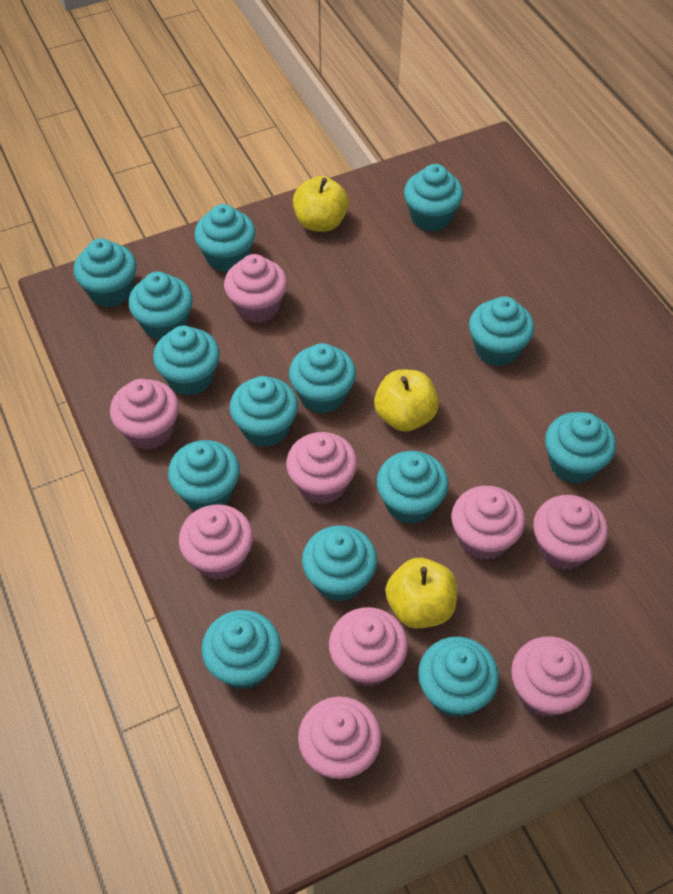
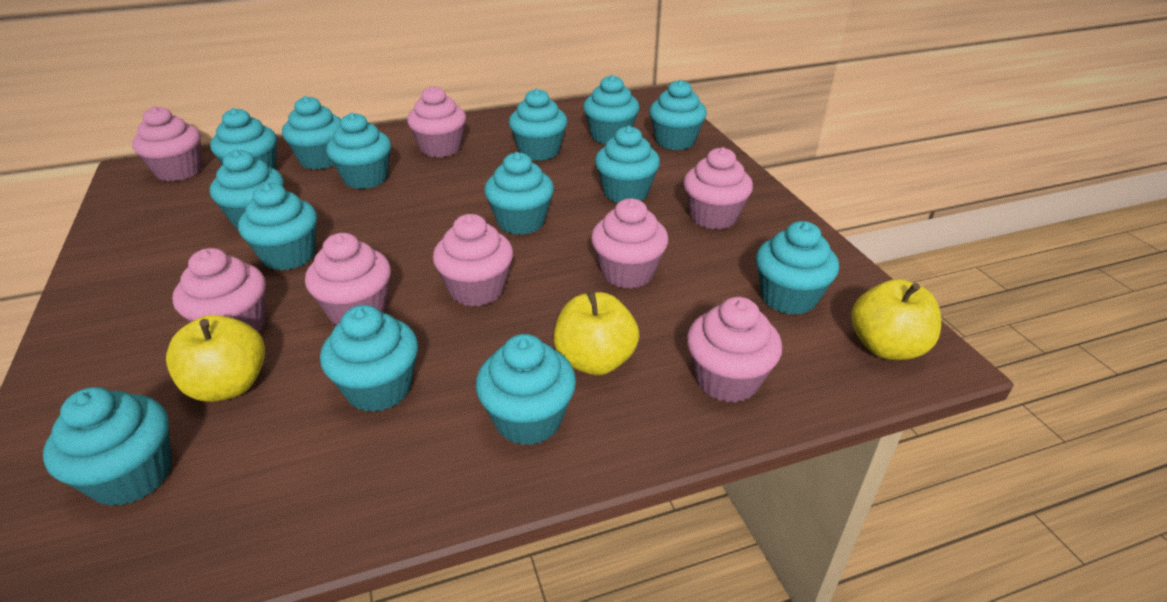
pink cupcake: 9 -> 8

